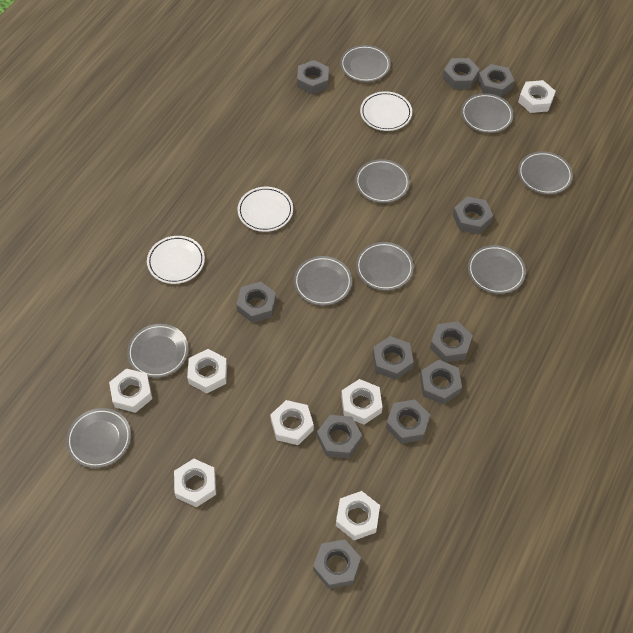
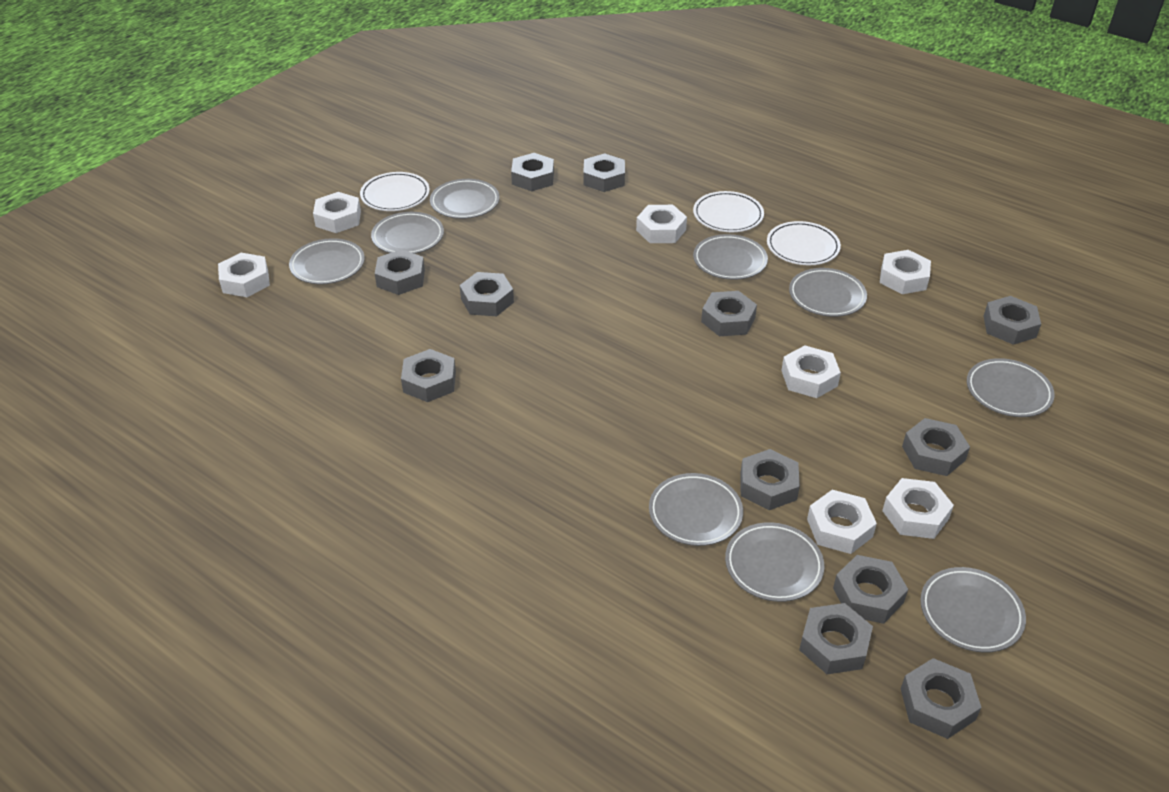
grey nut: 11 -> 12

